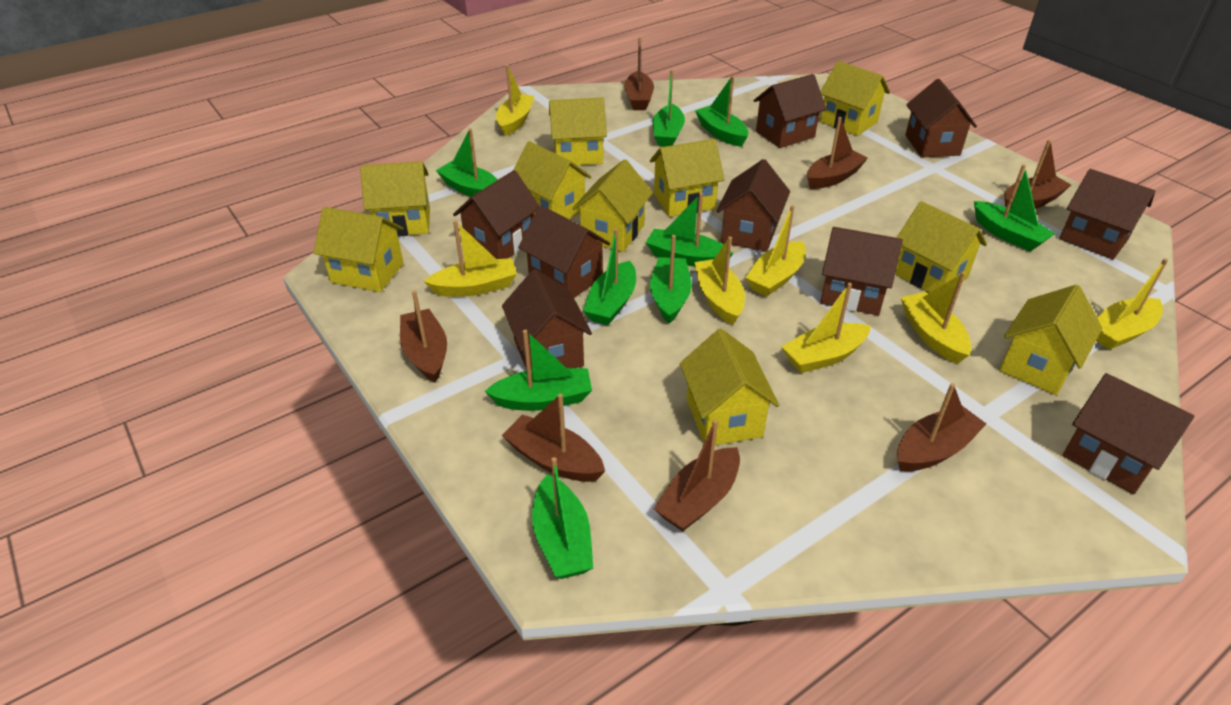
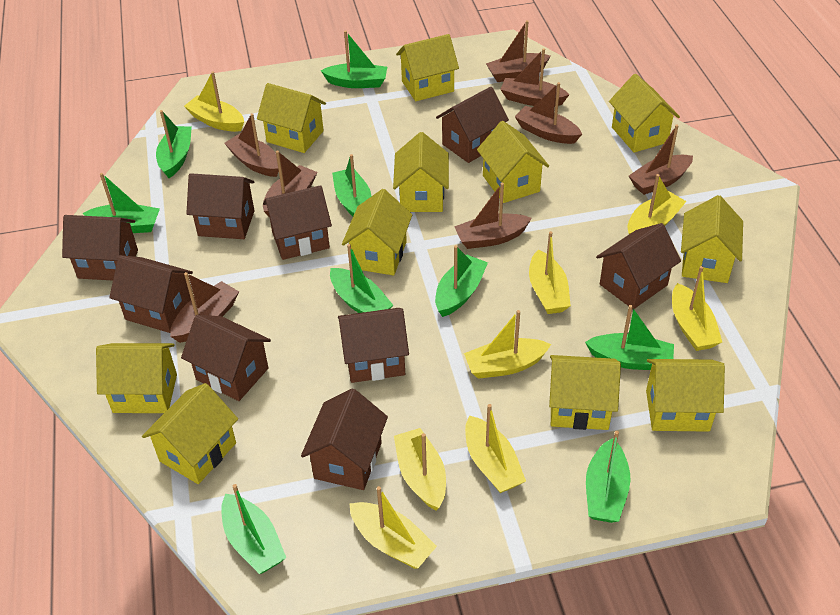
brown boat: 7 -> 8
yellow boat: 7 -> 8
yellow house: 10 -> 11

